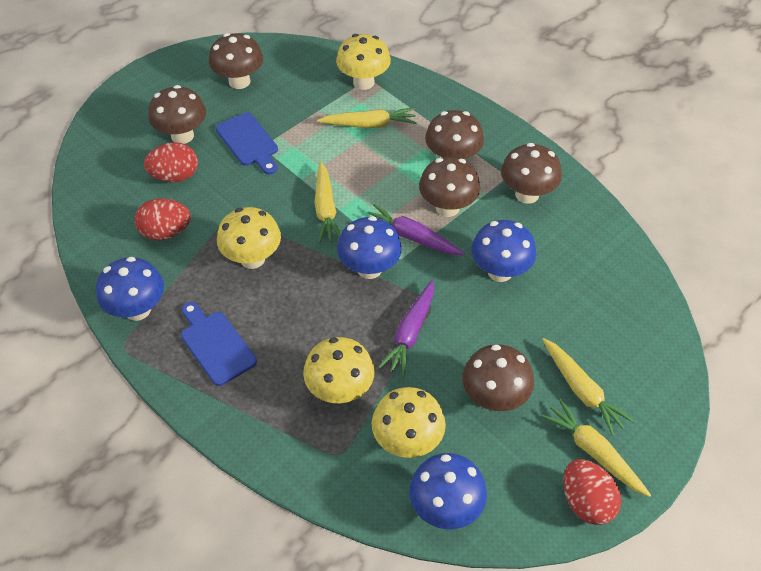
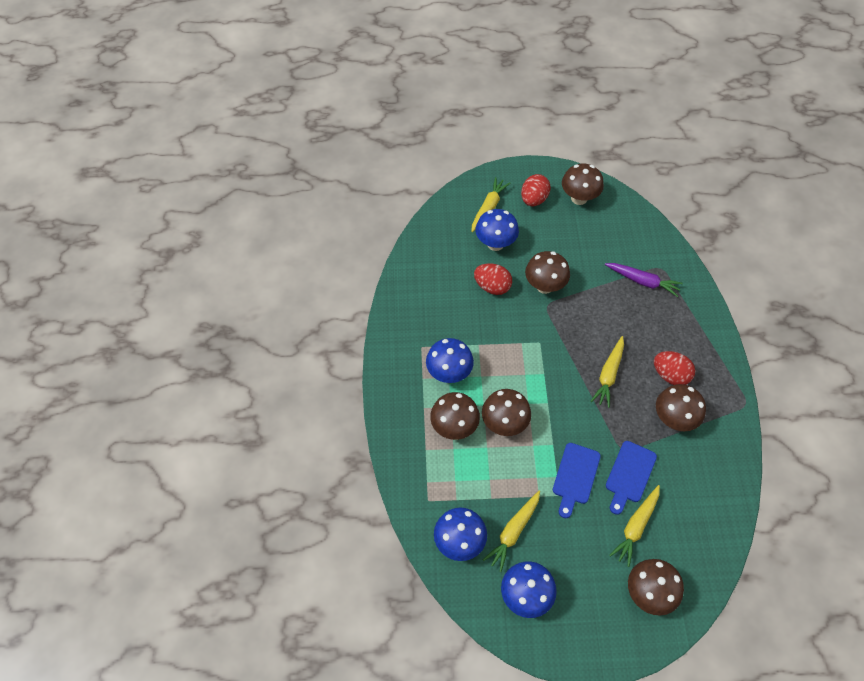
purple carrot: 2 -> 1
yellow mushroom: 4 -> 0

